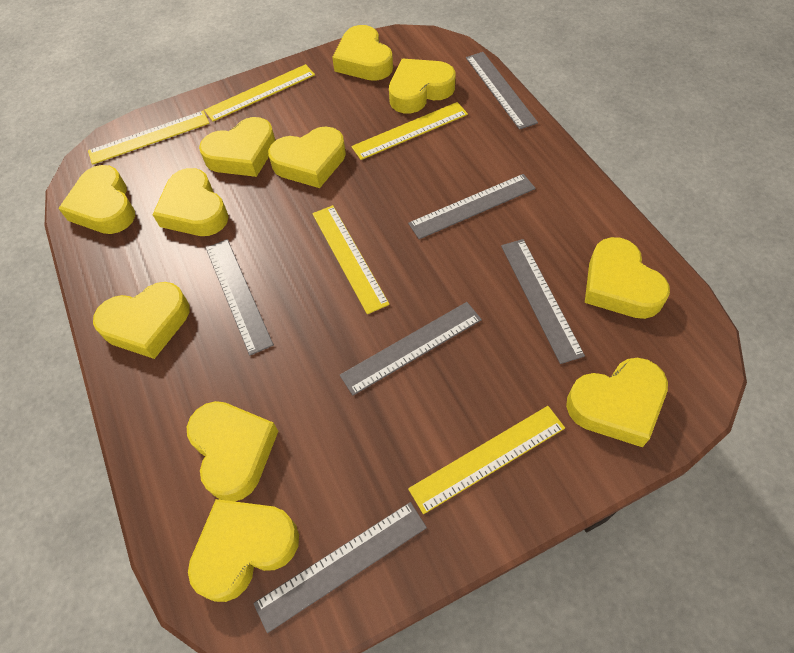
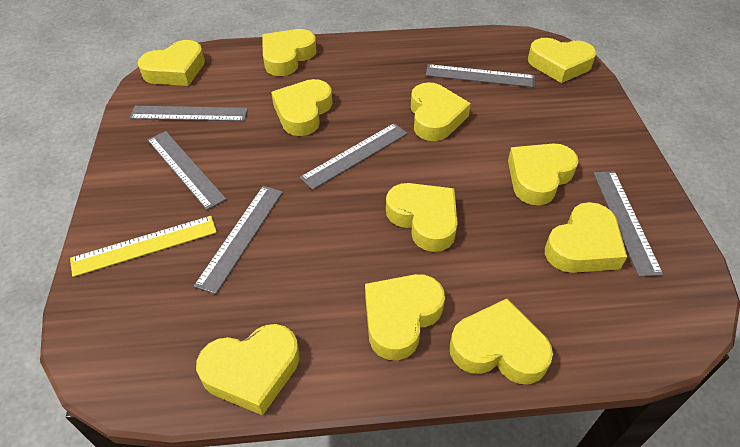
yellow ruler: 5 -> 1

